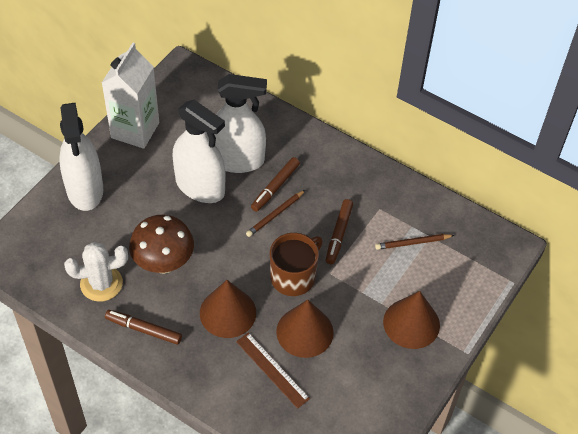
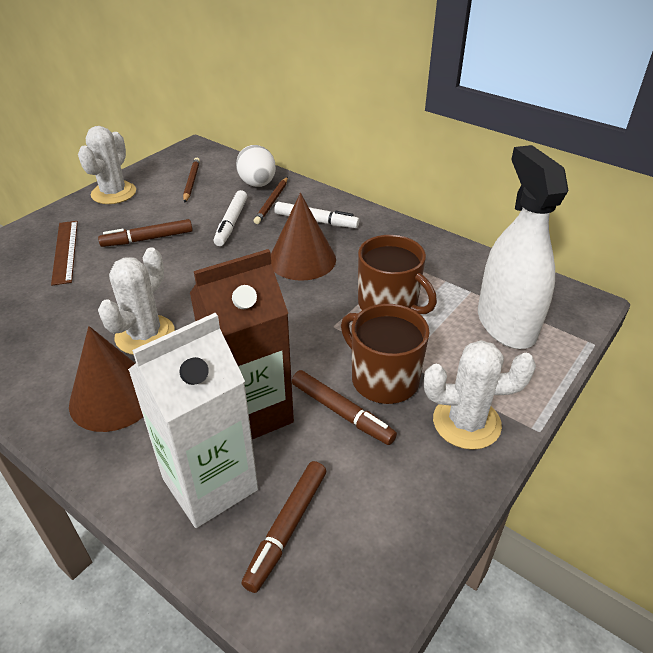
brown carton: 0 -> 1
brown cone: 3 -> 2
brown mug: 1 -> 2
brown mushroom: 1 -> 0
white cactus: 1 -> 3
white egg: 0 -> 1
white marker: 0 -> 2
white spray bottle: 3 -> 1

